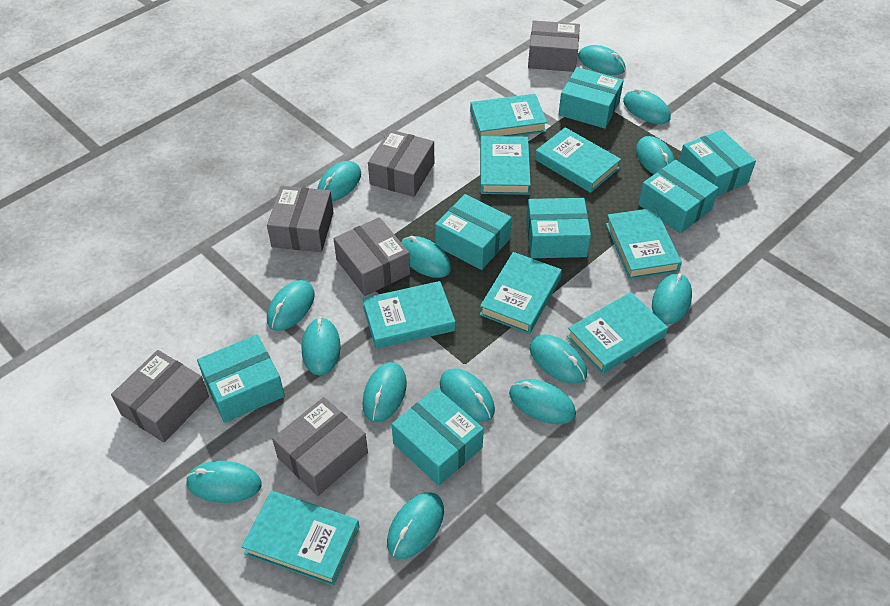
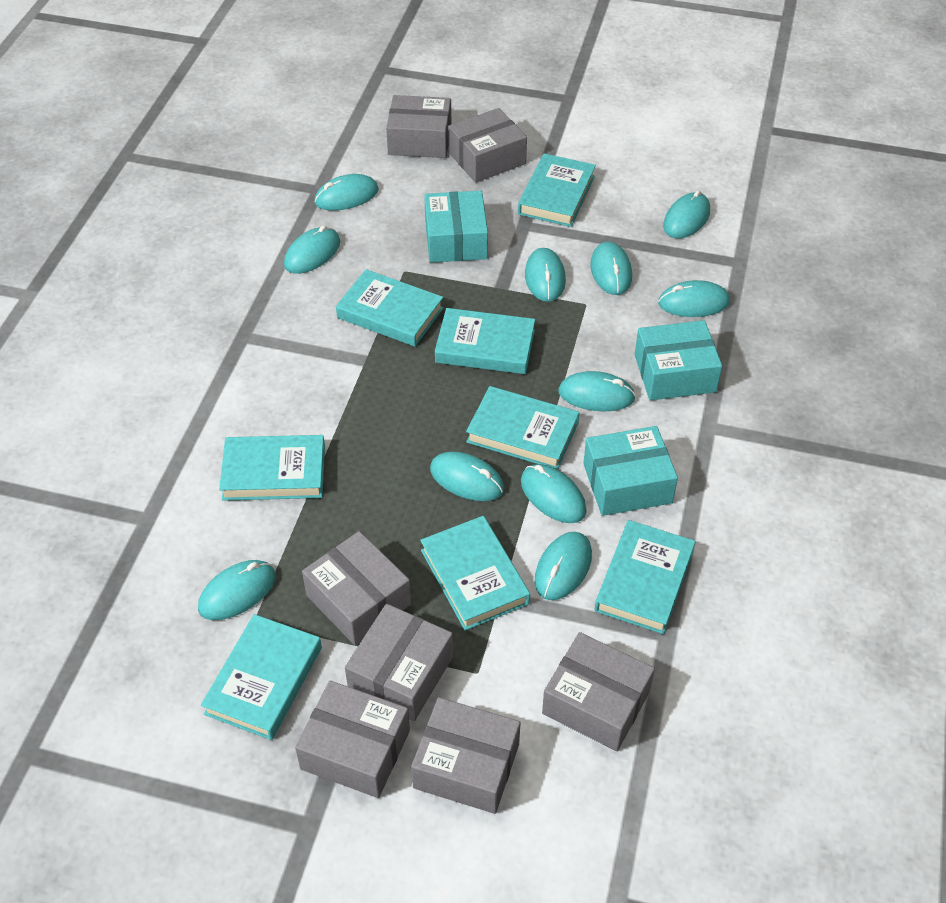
grey box: 6 -> 7
turquoise box: 7 -> 3
turquoise mouse: 14 -> 11

